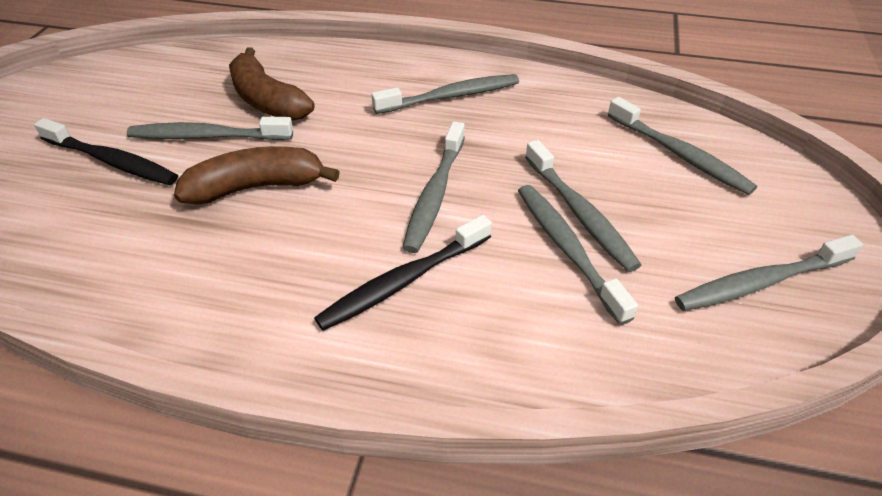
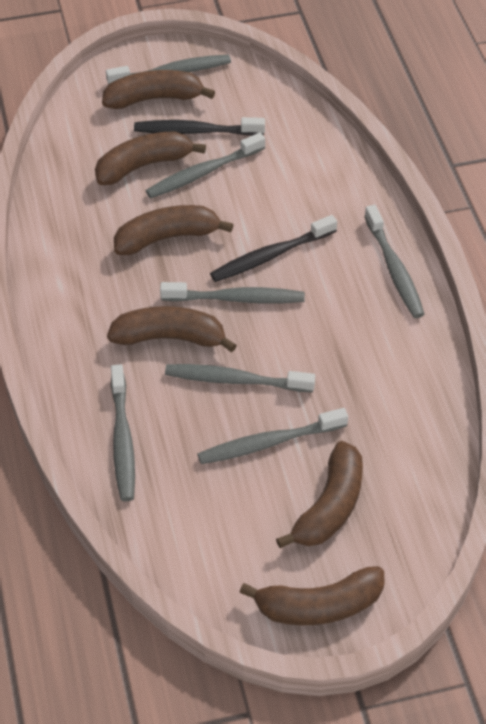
brown banana: 2 -> 6

